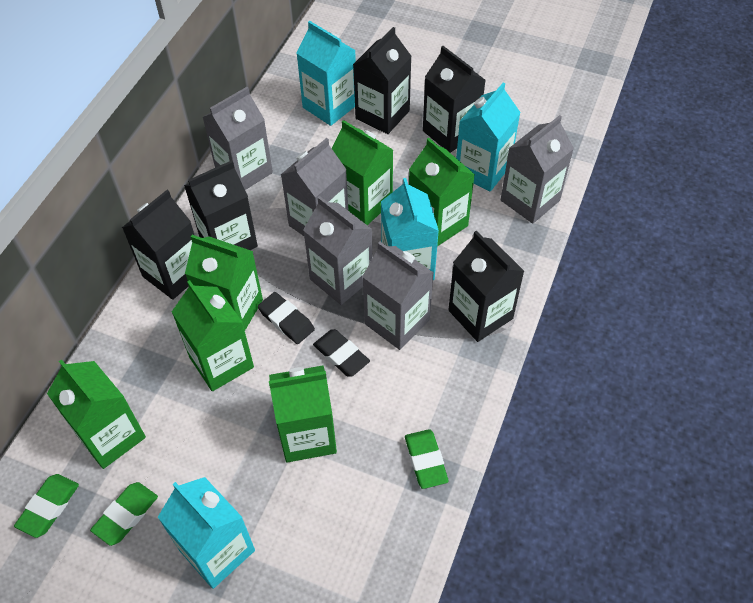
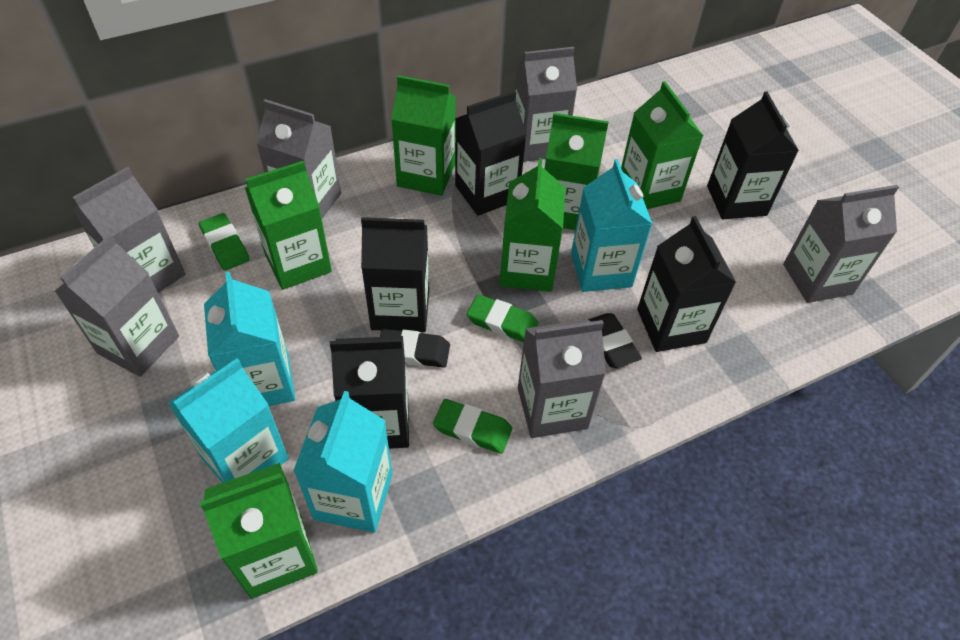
grey carton: 5 -> 6

